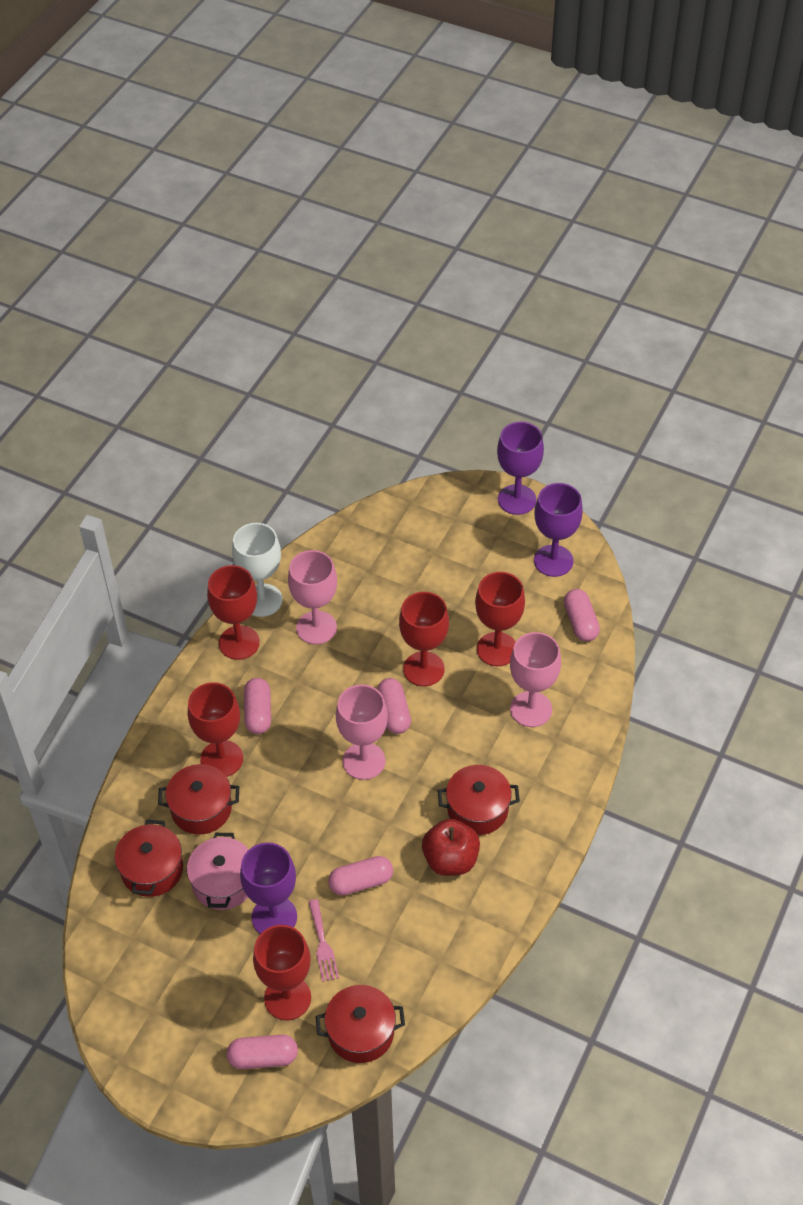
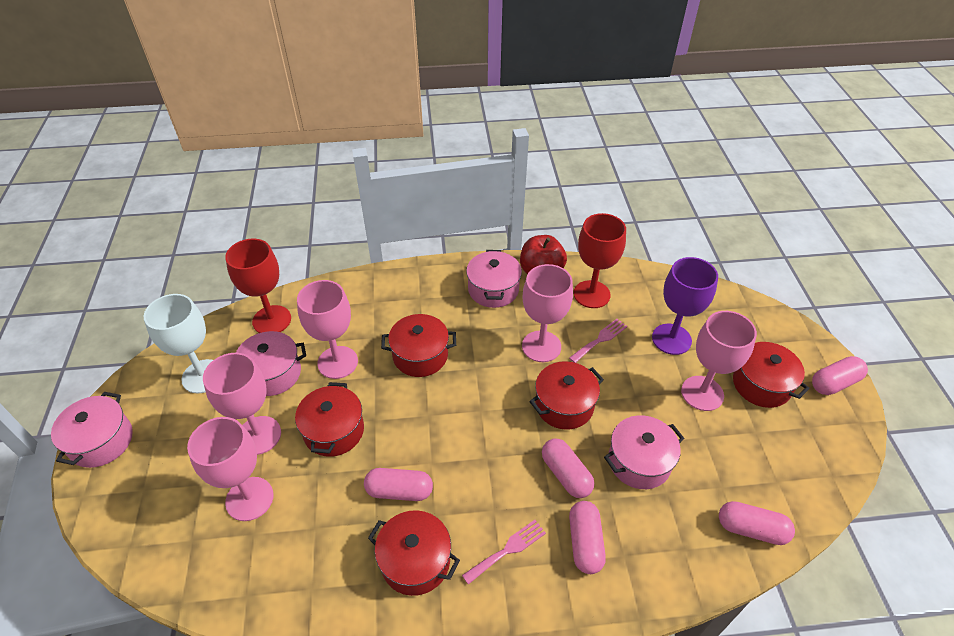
pink fork: 1 -> 2
pink goblet: 3 -> 5
pink pot: 1 -> 4
purple goblet: 3 -> 1
red goblet: 5 -> 2
red pot: 4 -> 5

